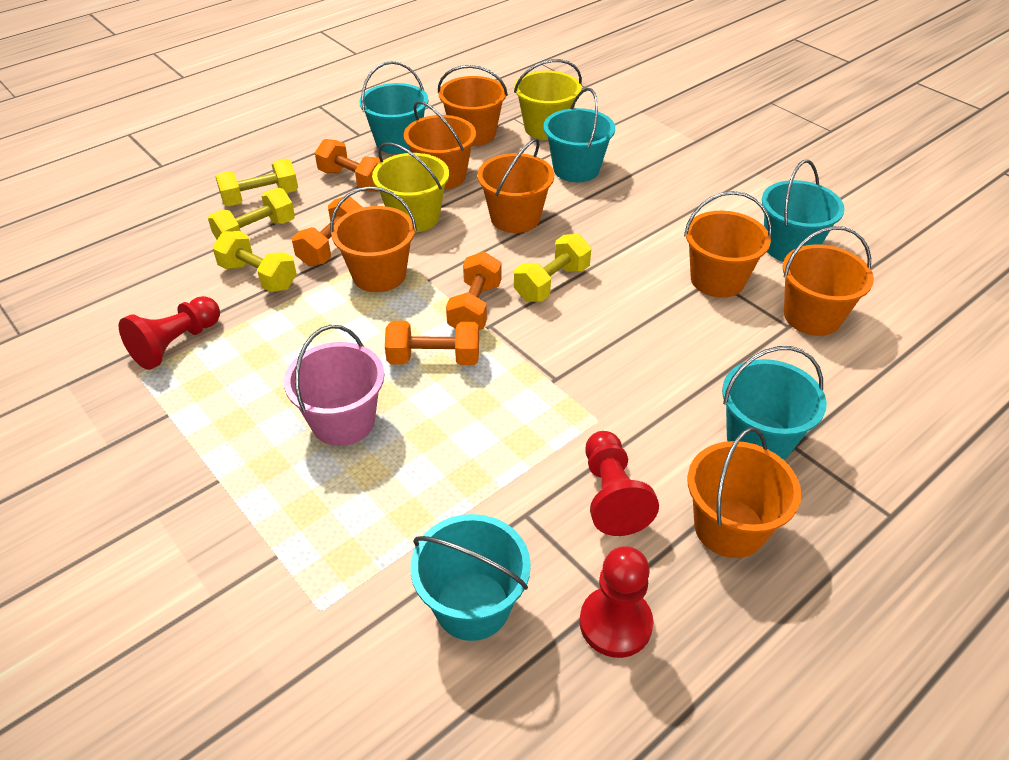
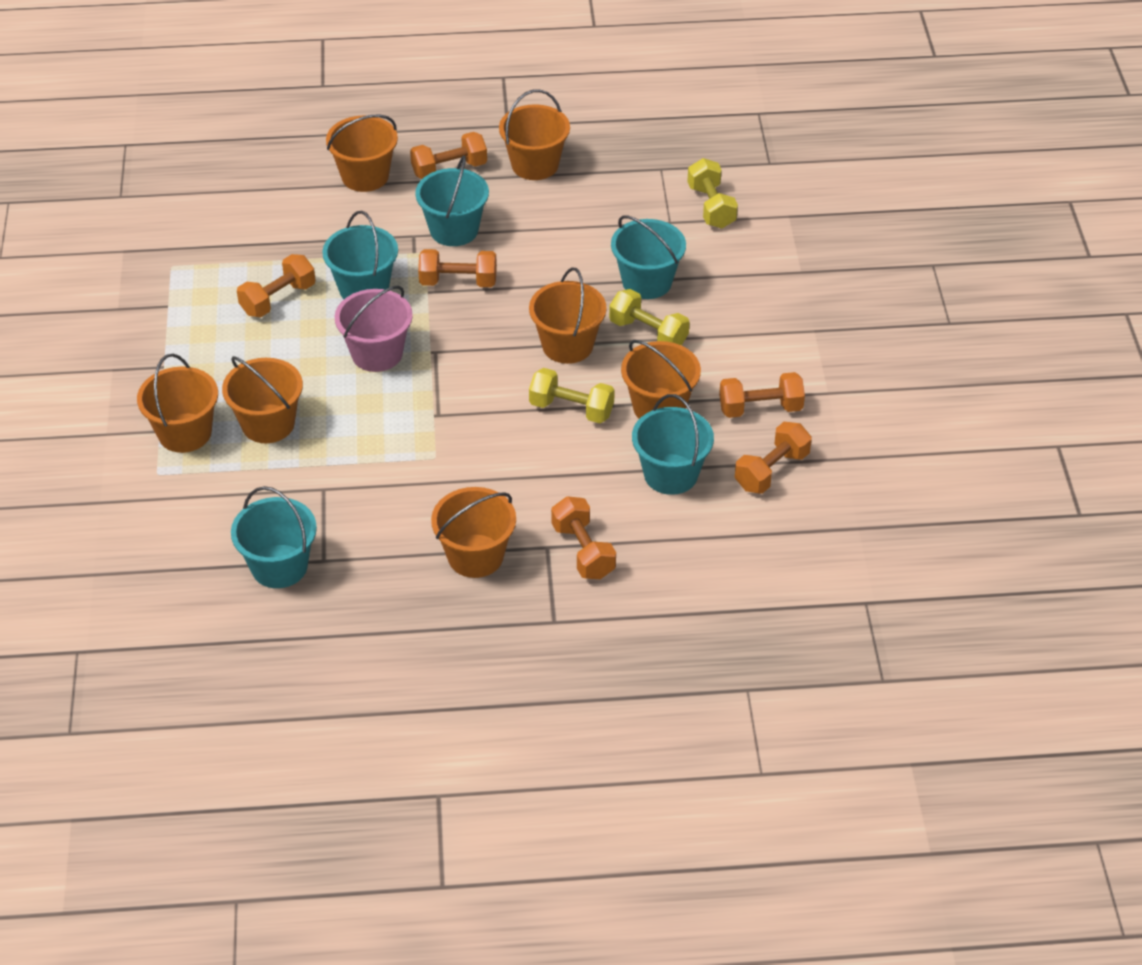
orange dumbbell: 4 -> 6
red pawn: 3 -> 0
yellow bucket: 2 -> 0
yellow dumbbell: 4 -> 3

